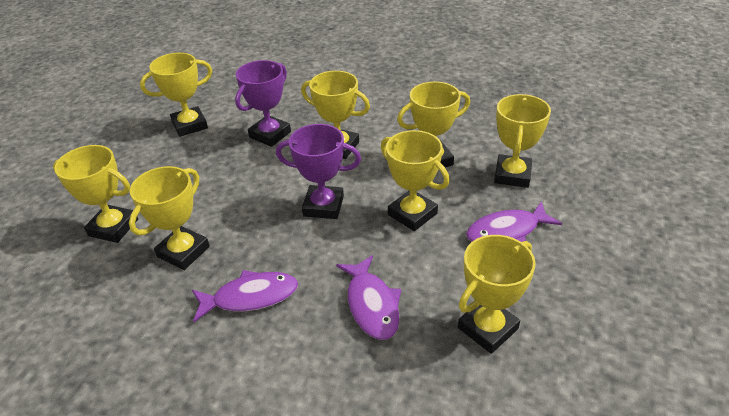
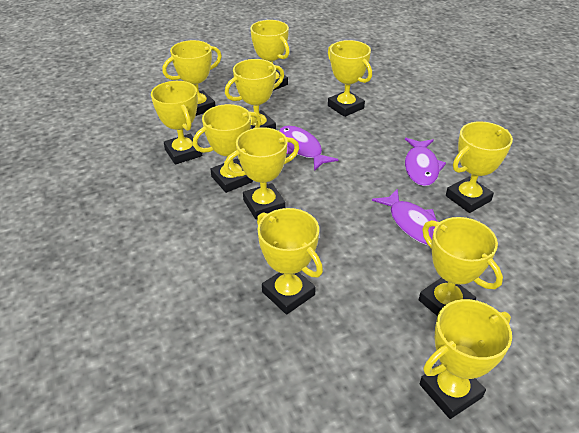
purple trophy: 2 -> 0
yellow trophy: 8 -> 11

